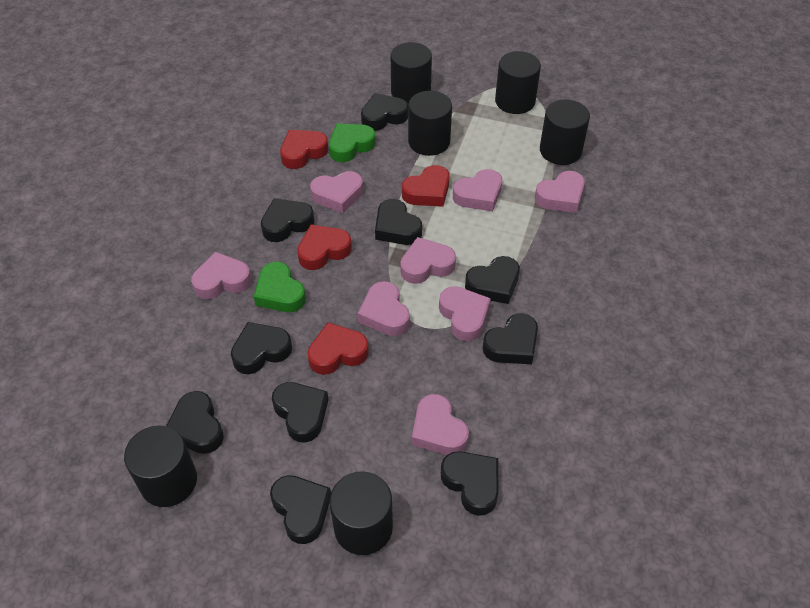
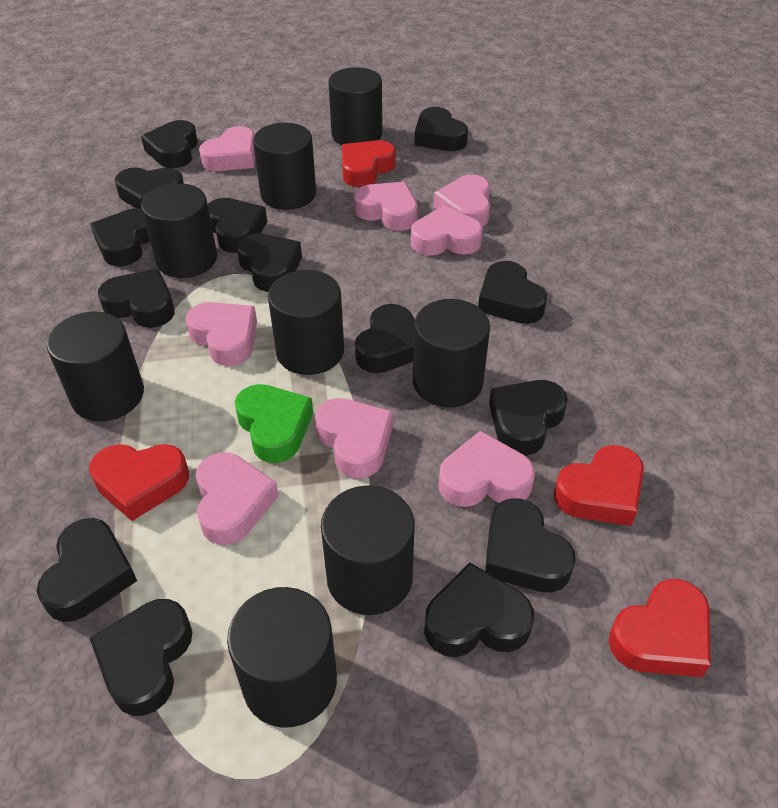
black cylinder: 6 -> 8
black heart: 10 -> 14
green heart: 2 -> 1

